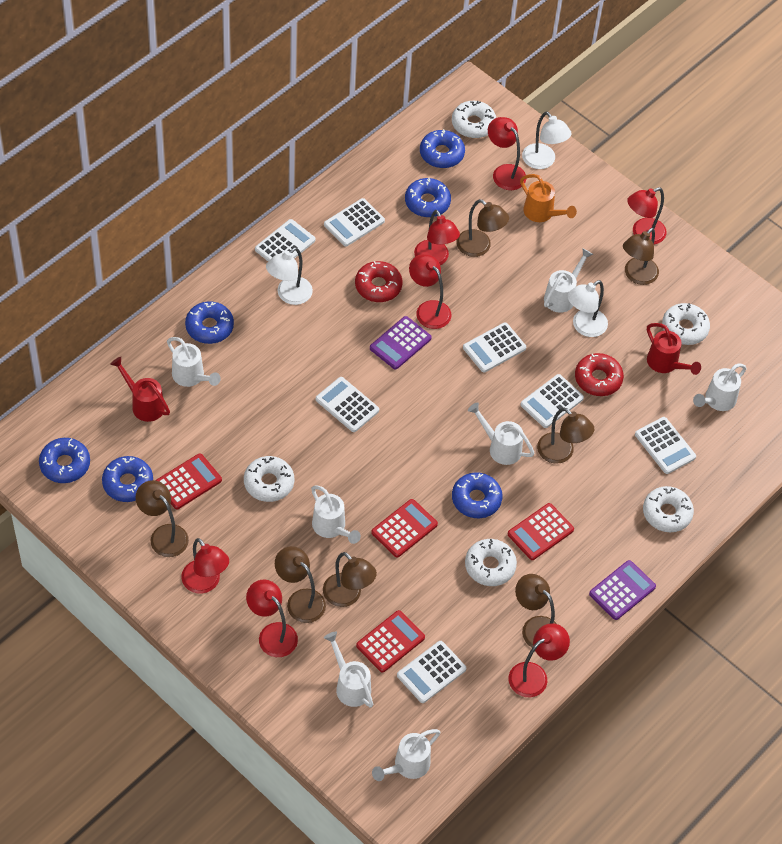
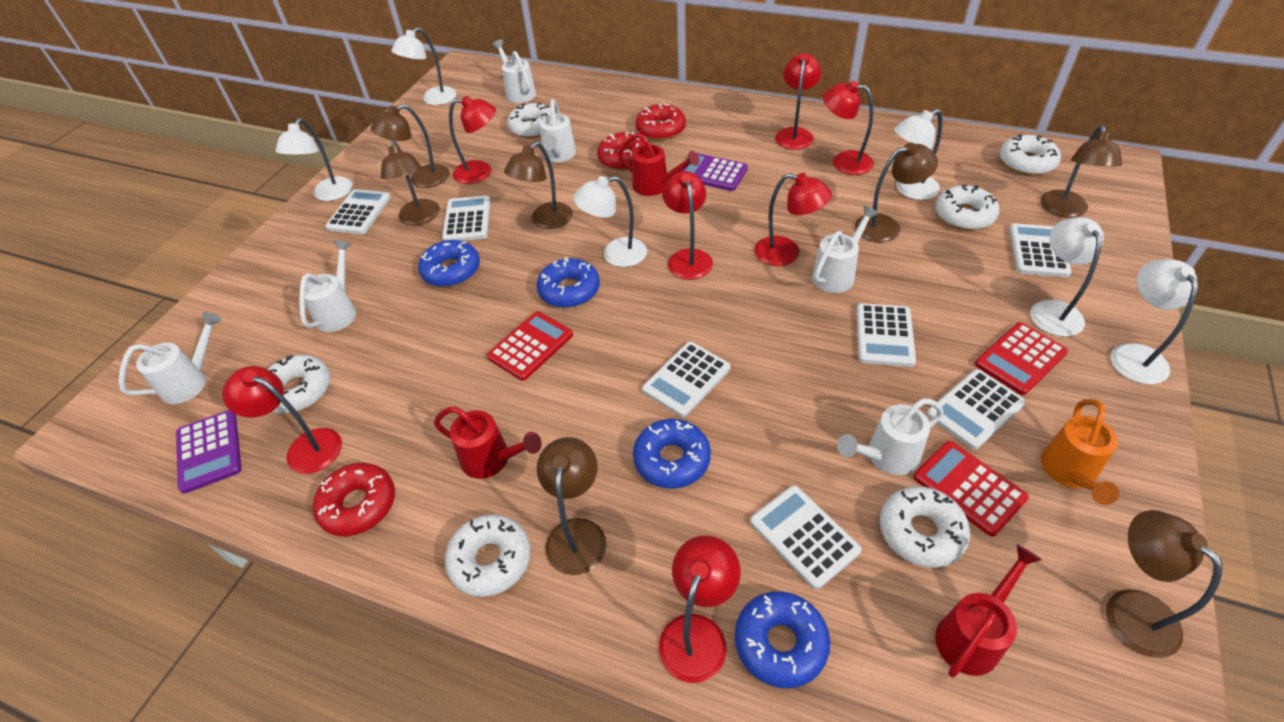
blue donut: 6 -> 4
red calculator: 4 -> 3
red donut: 2 -> 3
red watering can: 2 -> 3
white donut: 5 -> 6
white lamp: 3 -> 6
white watering can: 7 -> 6

